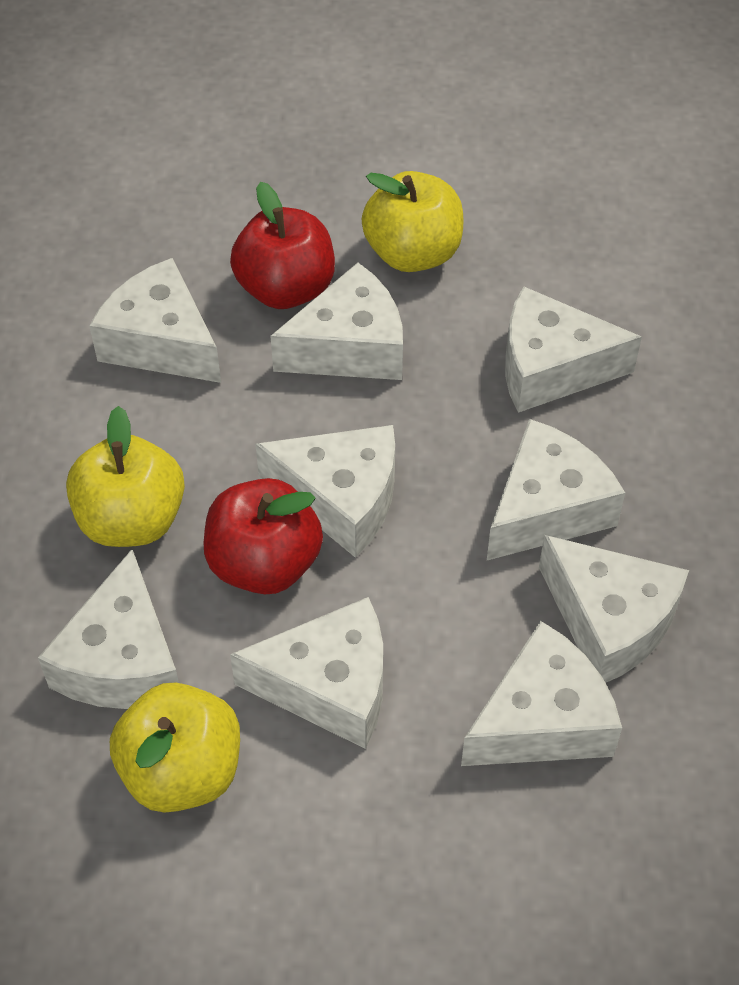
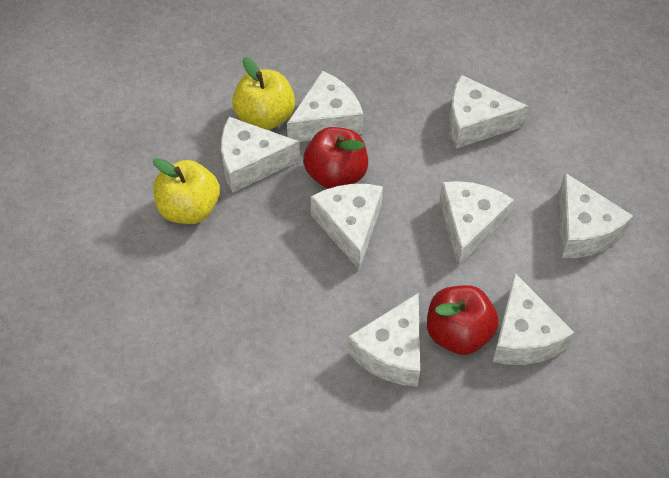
white cheese: 9 -> 8
yellow apple: 3 -> 2

